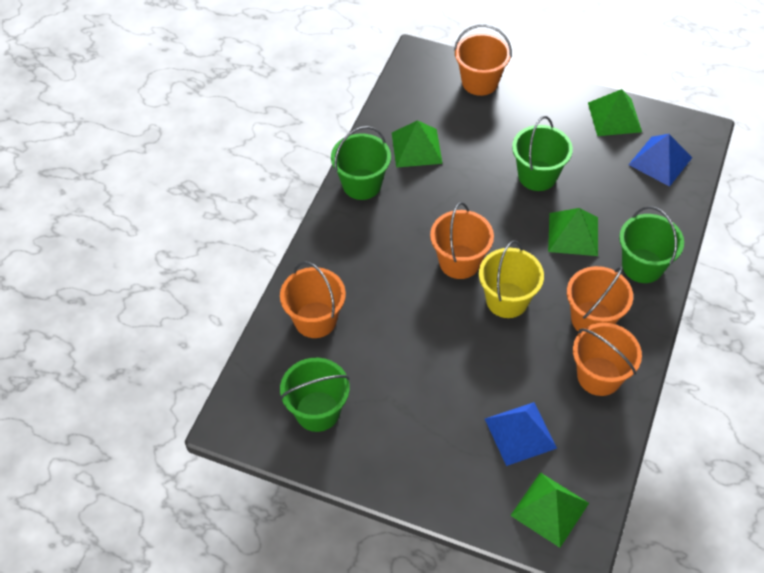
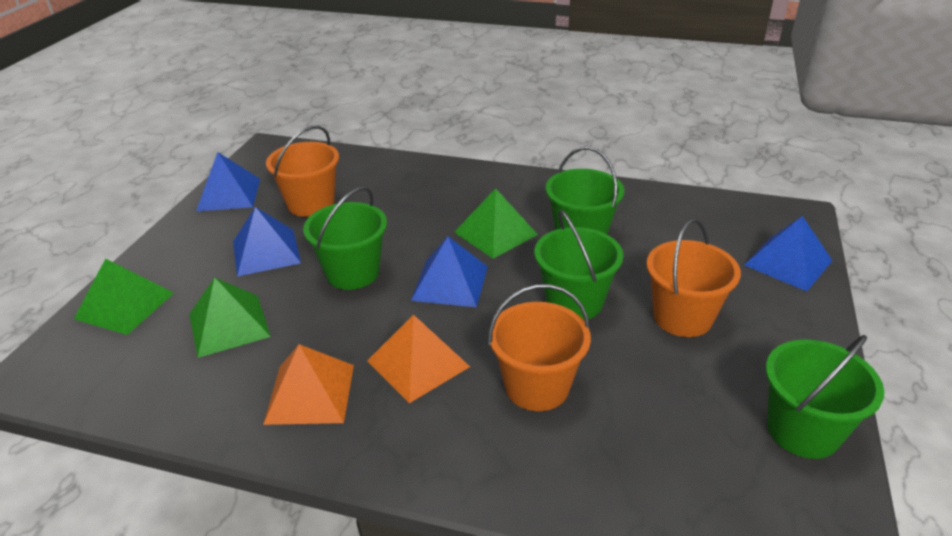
blue pyramid: 2 -> 4
green pyramid: 4 -> 3
orange bucket: 5 -> 3
orange pyramid: 0 -> 2
yellow bucket: 1 -> 0

